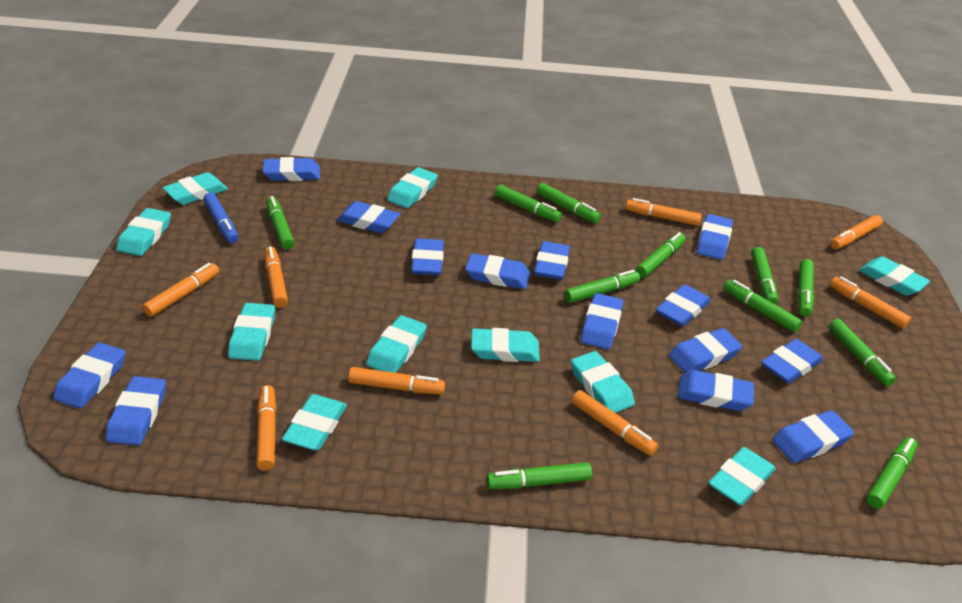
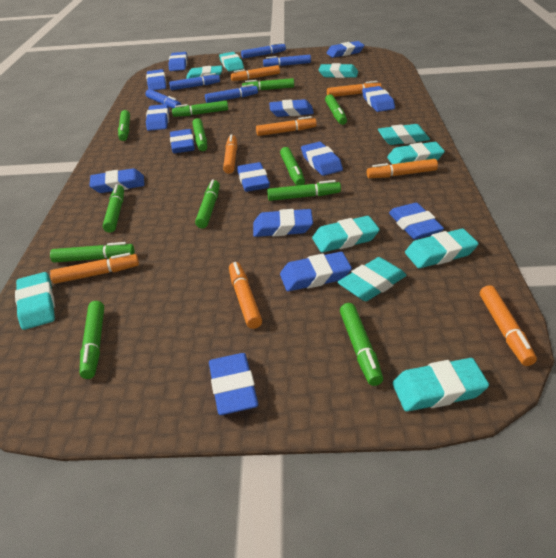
blue marker: 1 -> 5
green marker: 11 -> 12

